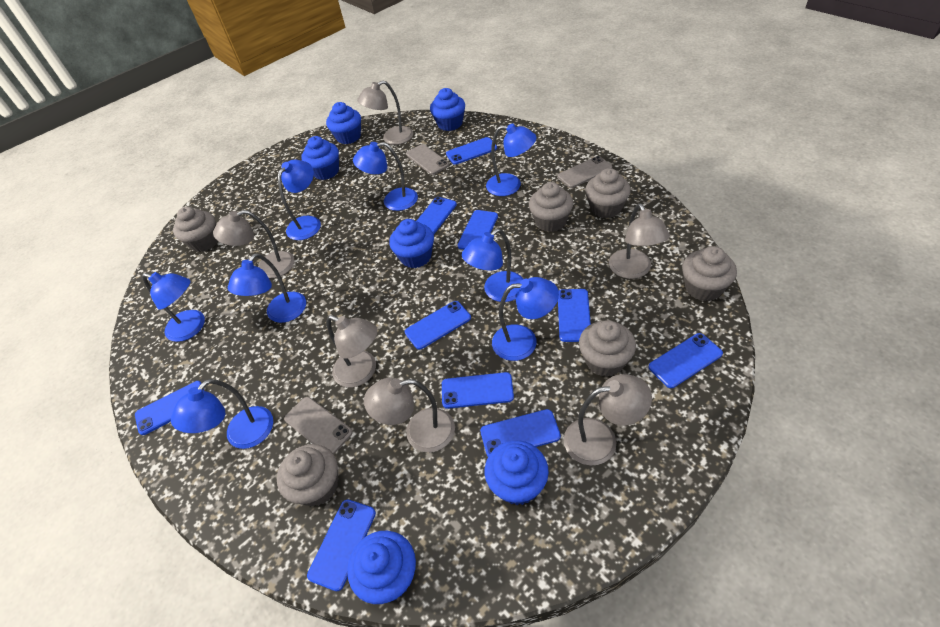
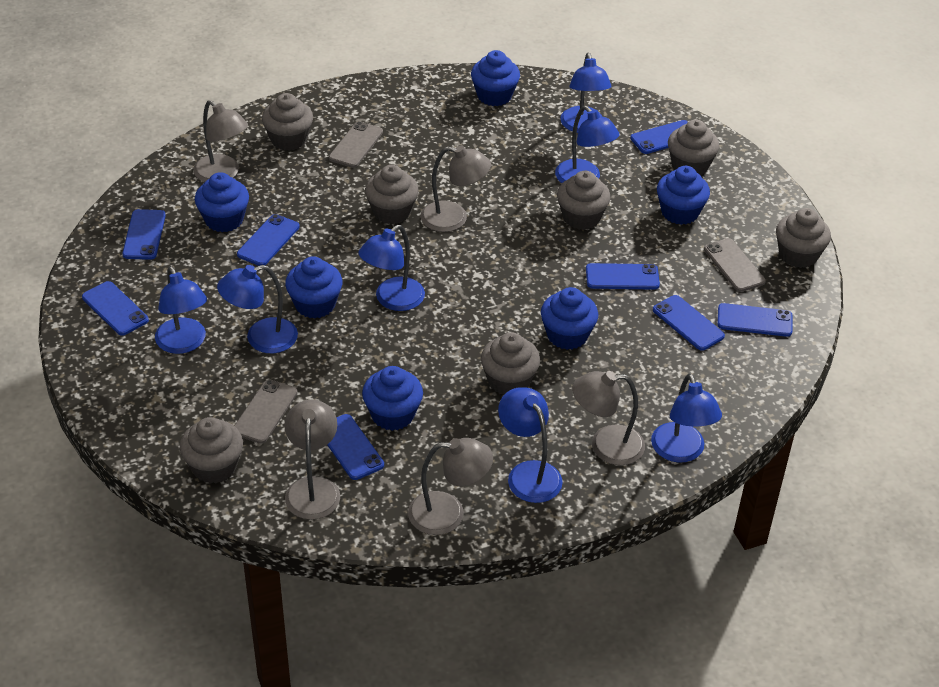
blue lamp: 8 -> 7
blue phone: 10 -> 8
grey cupcake: 6 -> 7
grey lamp: 6 -> 5

